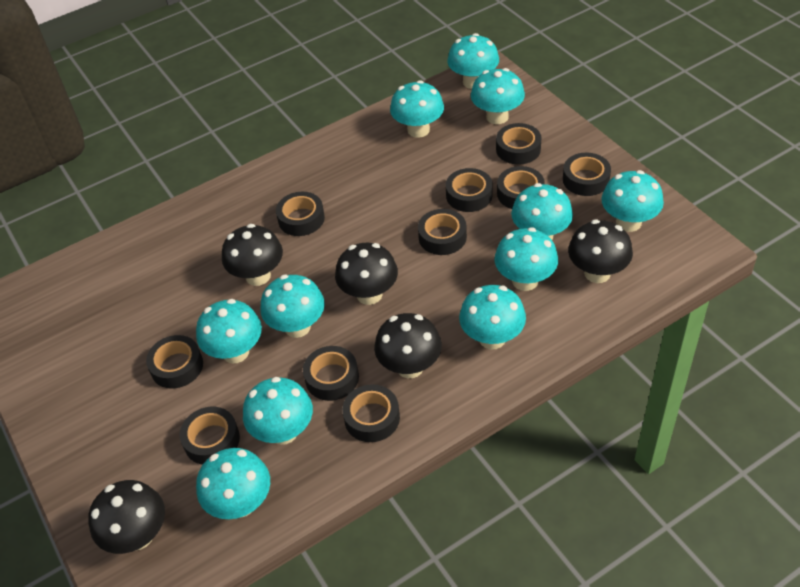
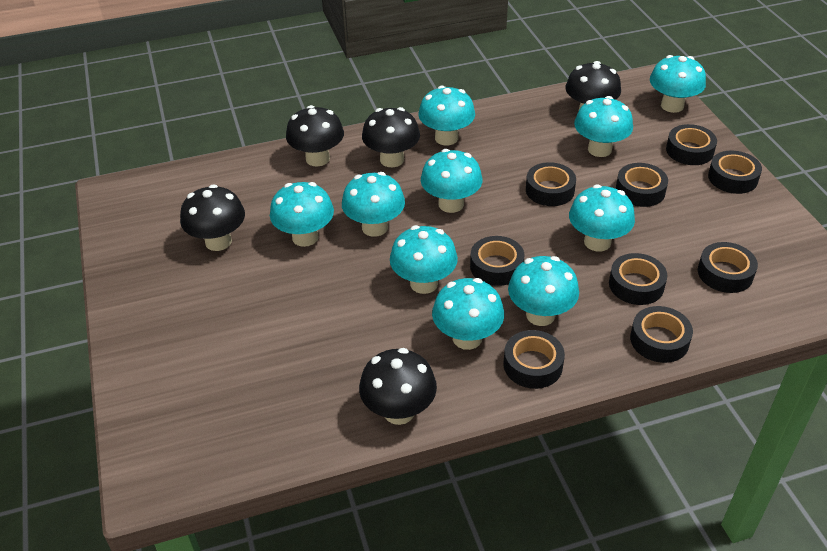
black tape: 10 -> 9
turquoise mushroom: 11 -> 10

